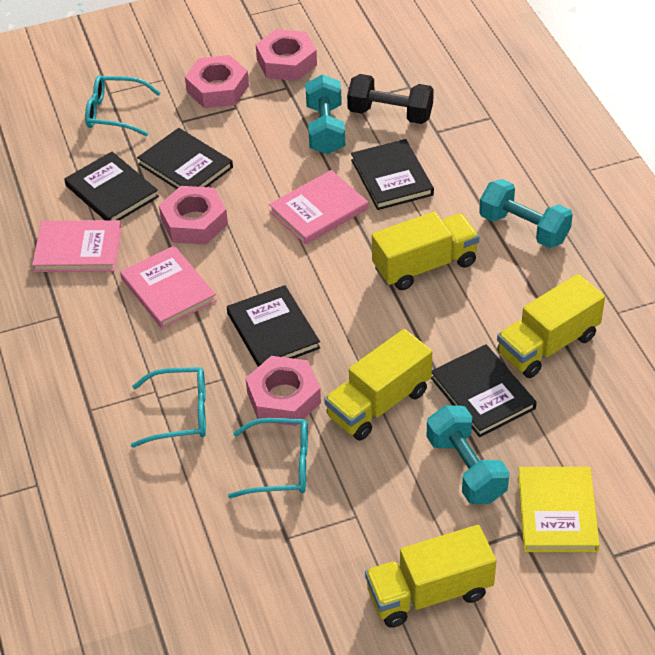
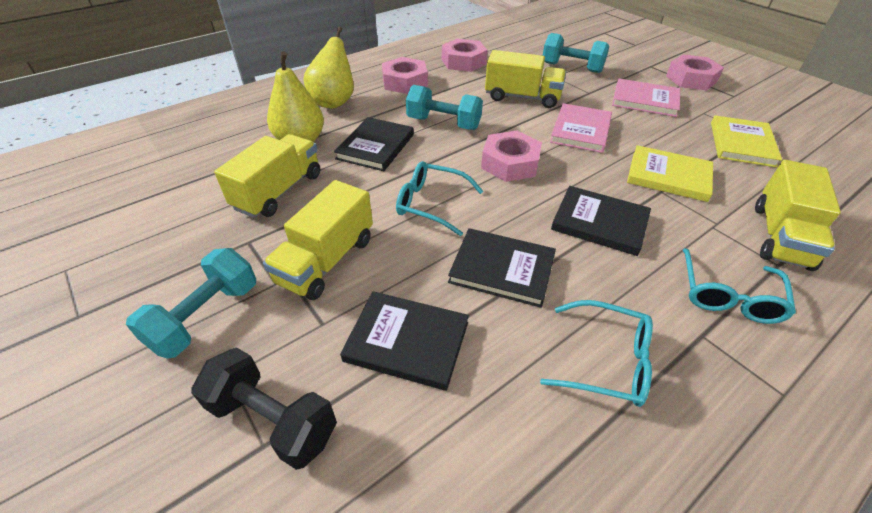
black book: 5 -> 4
pink book: 3 -> 2
yellow book: 1 -> 2
yellow pear: 0 -> 2

